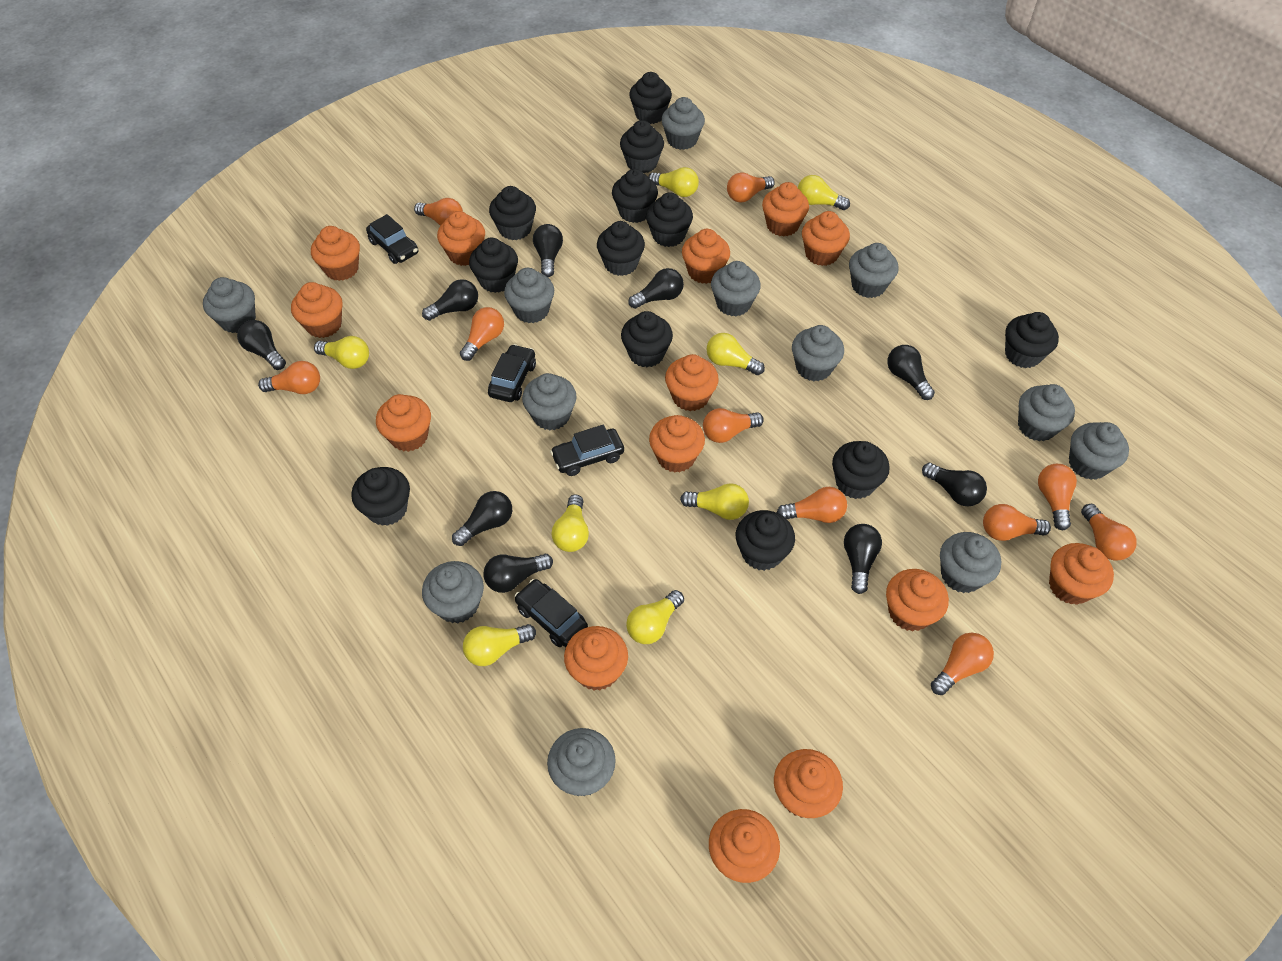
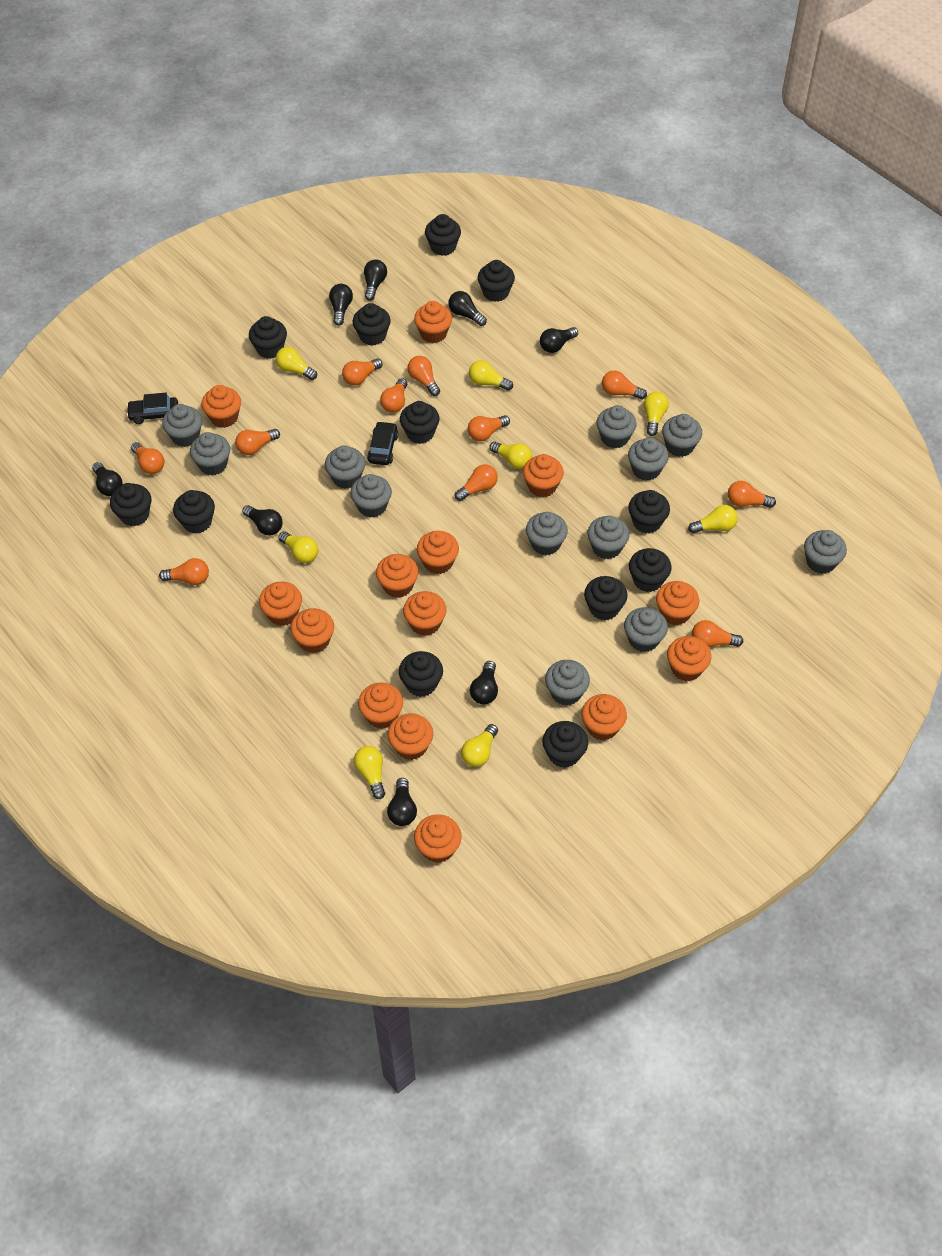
black car: 4 -> 2
black light bulb: 9 -> 8
orange light bulb: 10 -> 11

